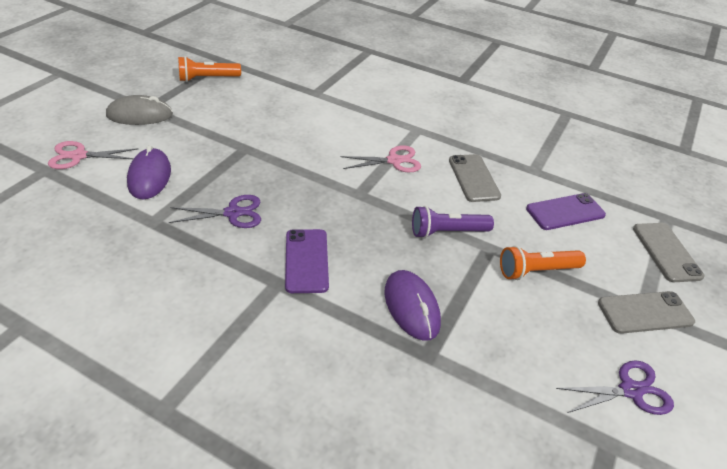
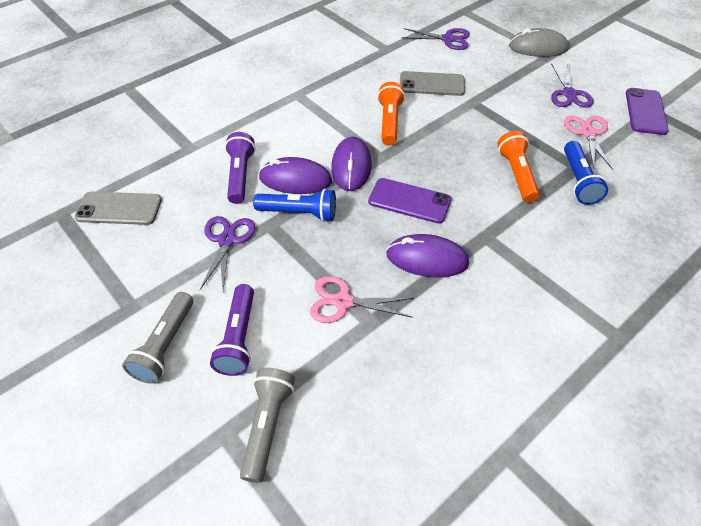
blue flashlight: 0 -> 2
grey flashlight: 0 -> 2
grey phone: 3 -> 2
purple flashlight: 1 -> 2
purple mouse: 2 -> 3
purple scissors: 2 -> 3

